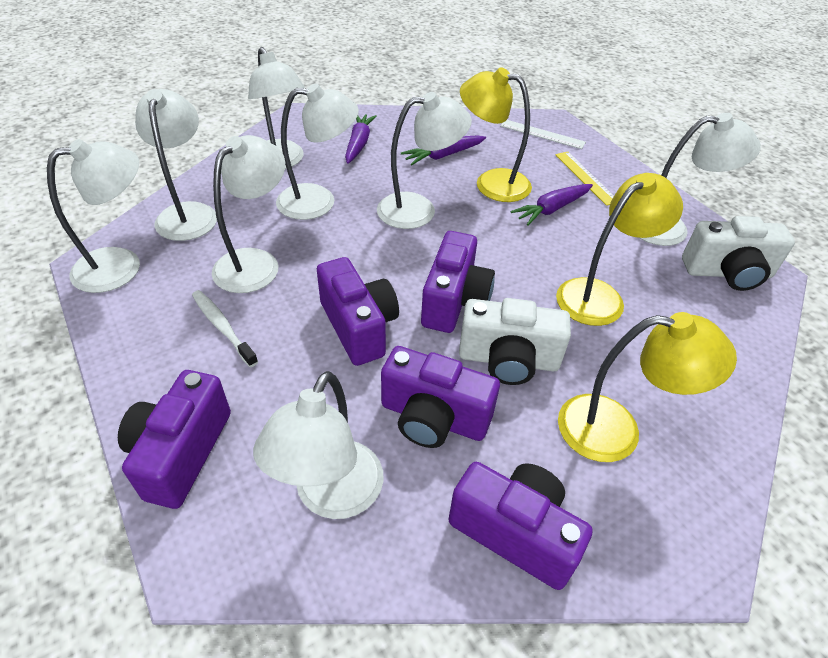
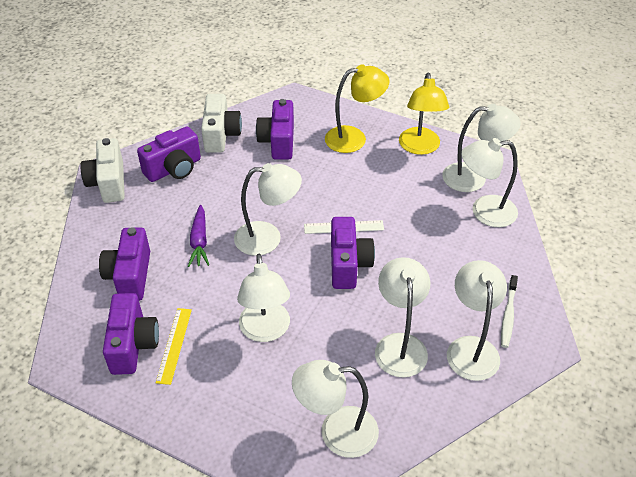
purple carrot: 3 -> 1
white lamp: 8 -> 7
yellow lamp: 3 -> 2

